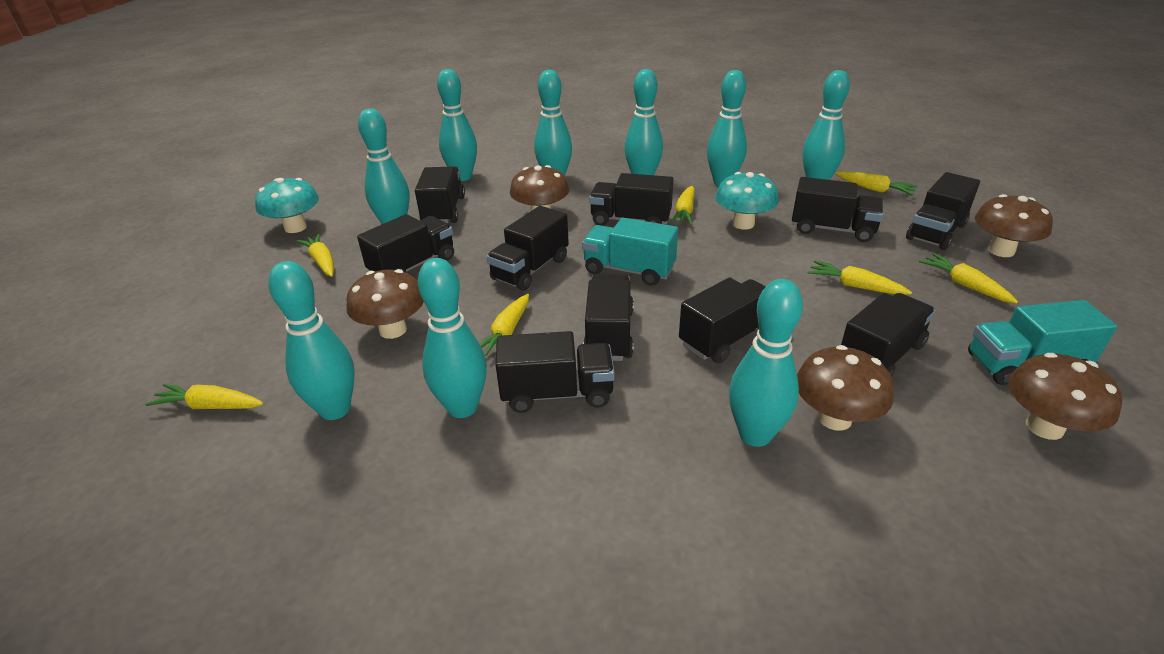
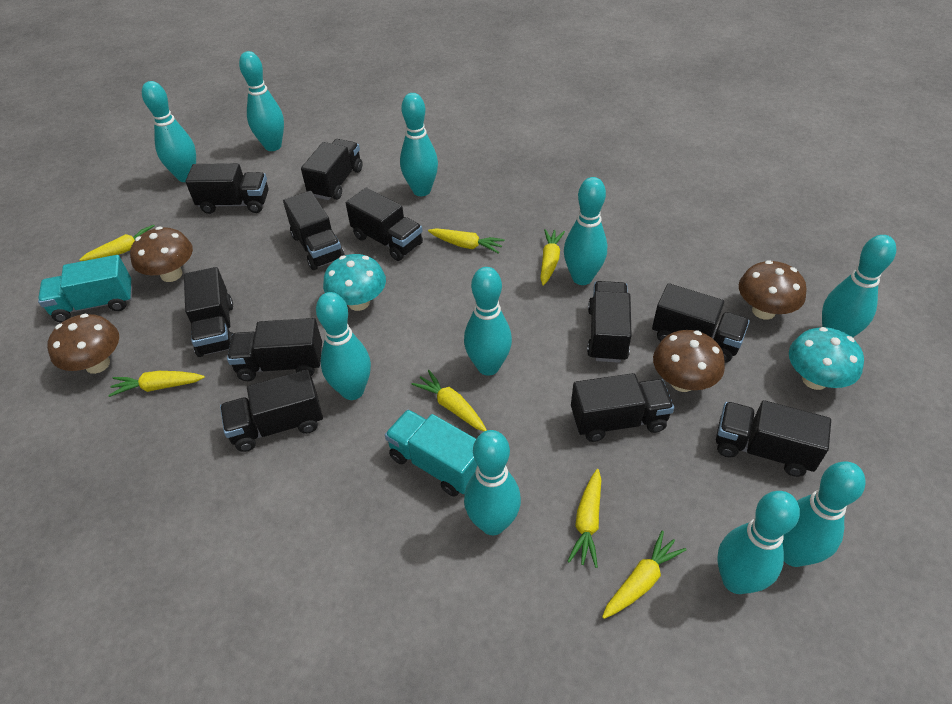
black truck: 10 -> 11
brown mushroom: 5 -> 4
turquoise bowling pin: 9 -> 10

